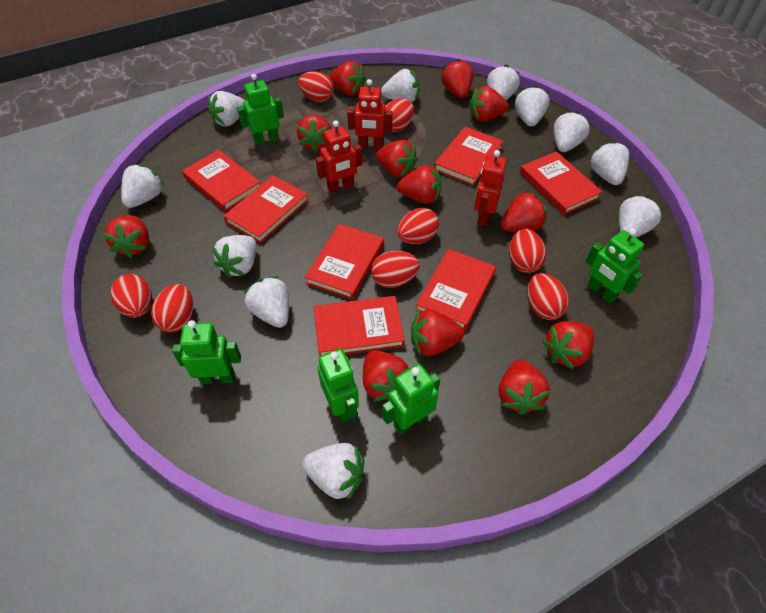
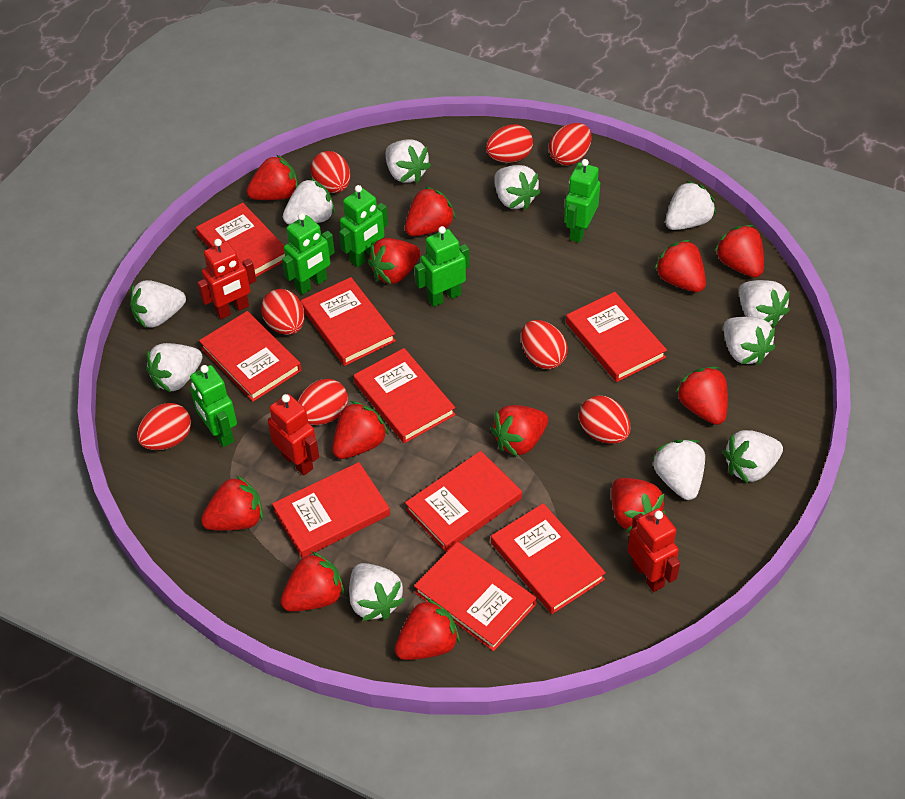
red book: 7 -> 9

